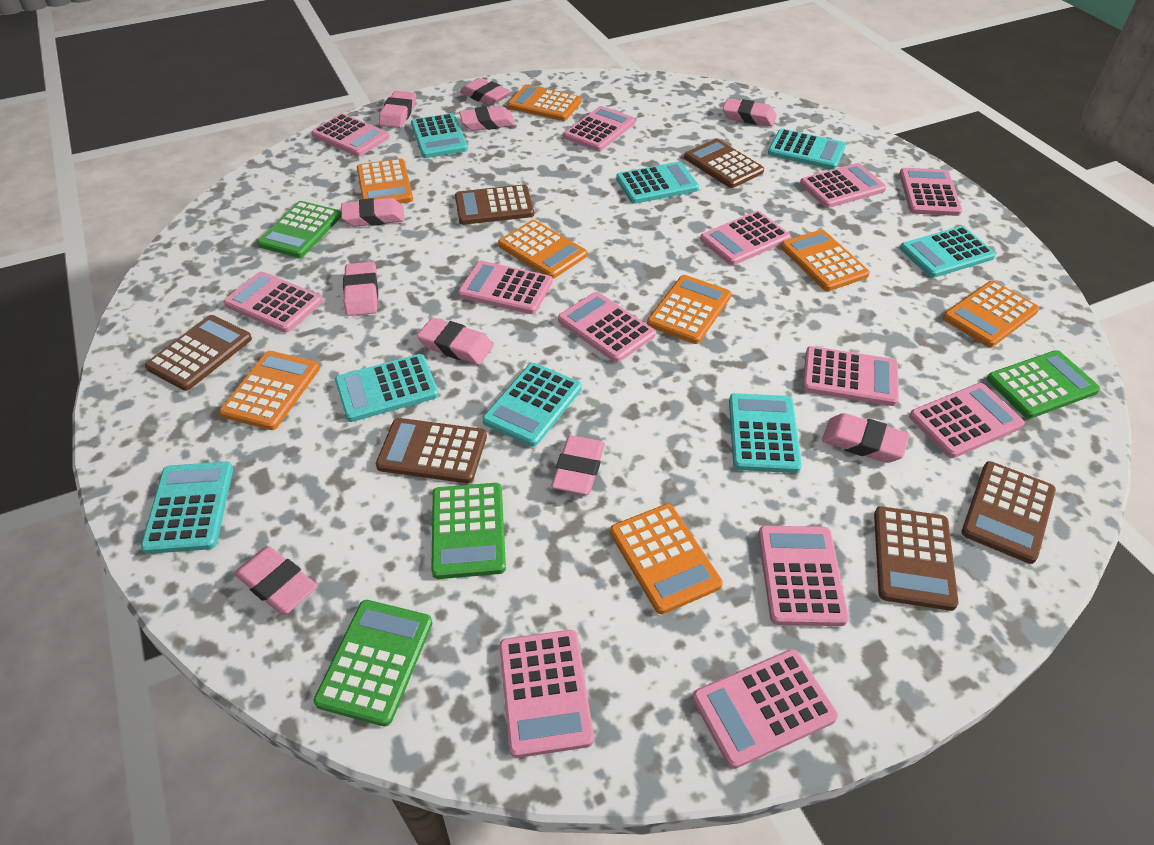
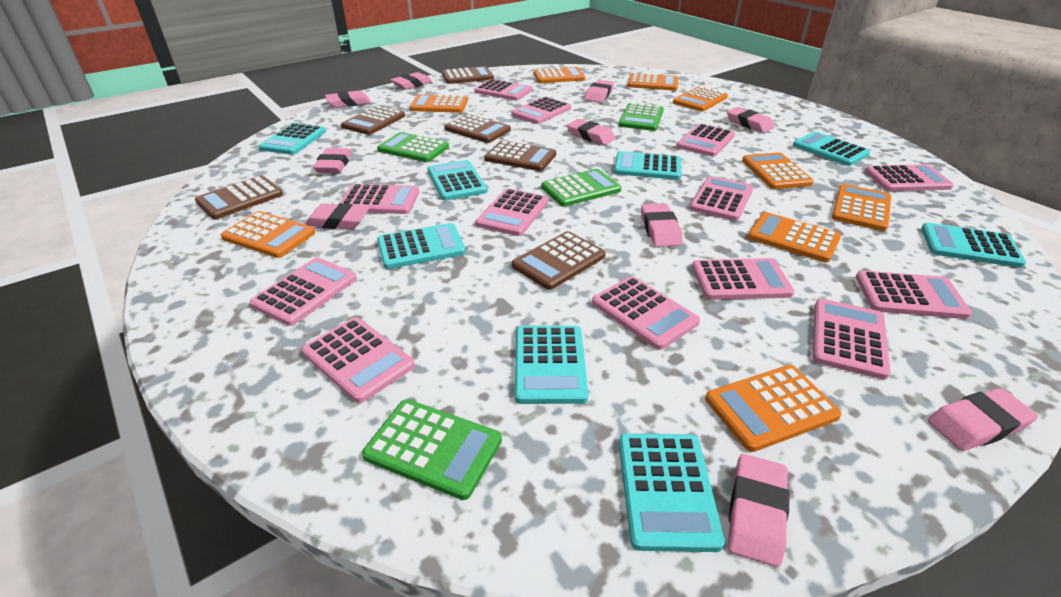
orange calculator: 8 -> 9

